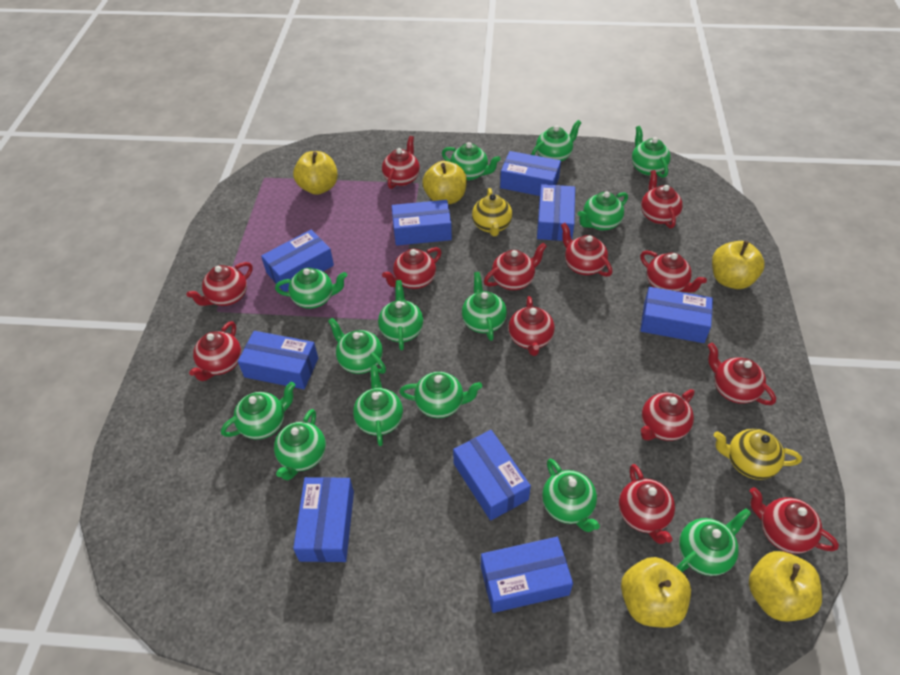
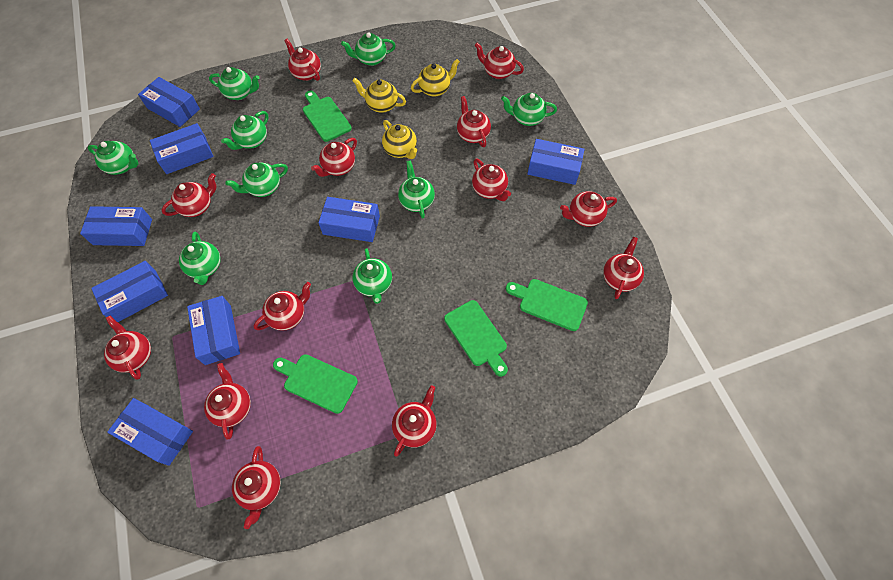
blue box: 9 -> 8
green cutting board: 0 -> 4
green teapot: 14 -> 9
yellow apple: 5 -> 0
yellow teapot: 2 -> 3

